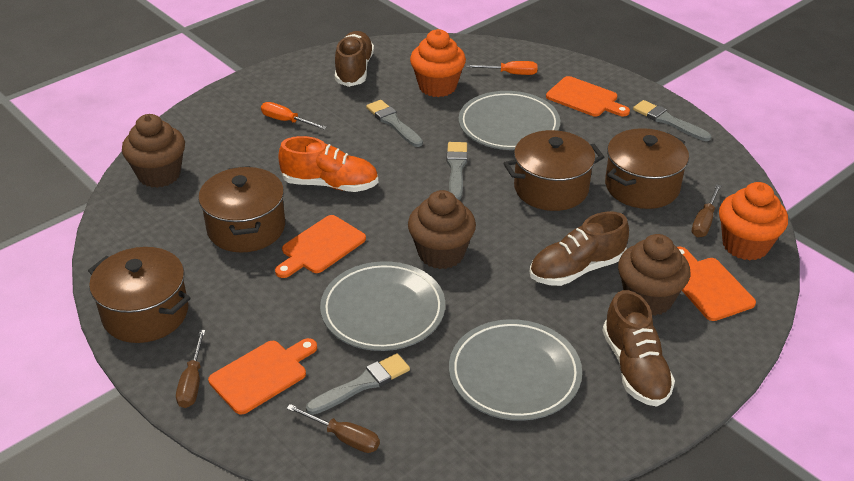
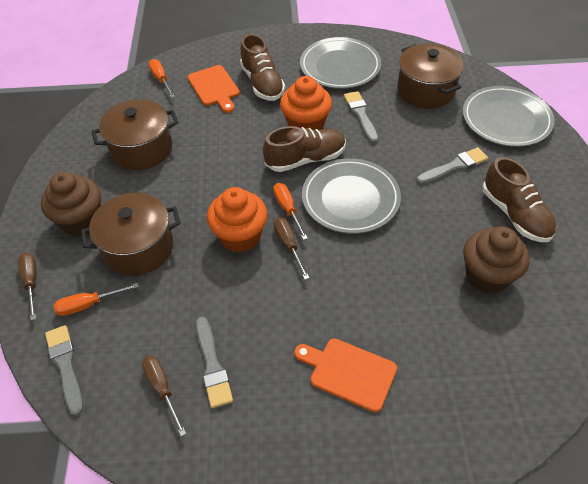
brown cupcake: 3 -> 2
brown pot: 4 -> 3
orange cutting board: 4 -> 2
orange screwdriver: 2 -> 3
orange shoe: 1 -> 0

